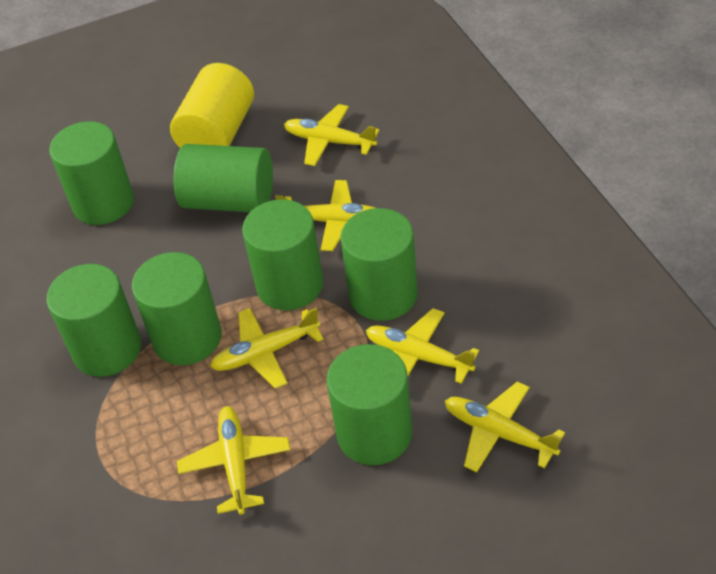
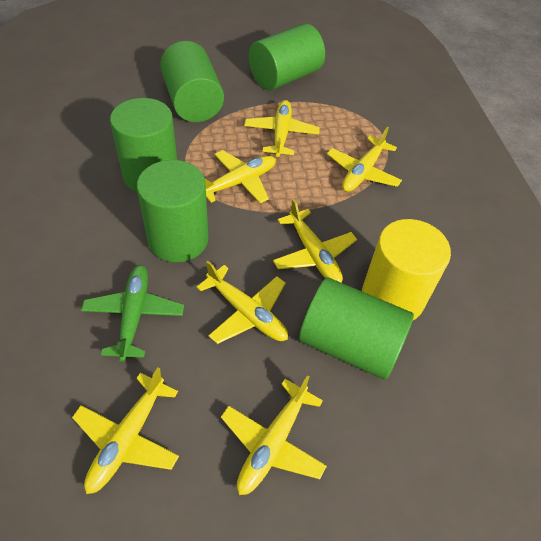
green cylinder: 7 -> 5
green plane: 0 -> 1
yellow plane: 6 -> 7

